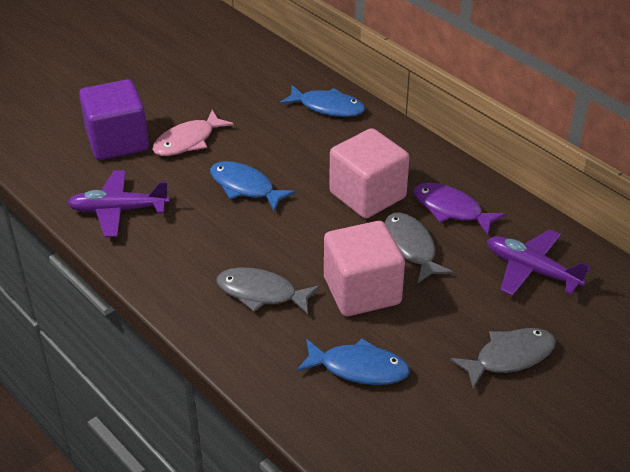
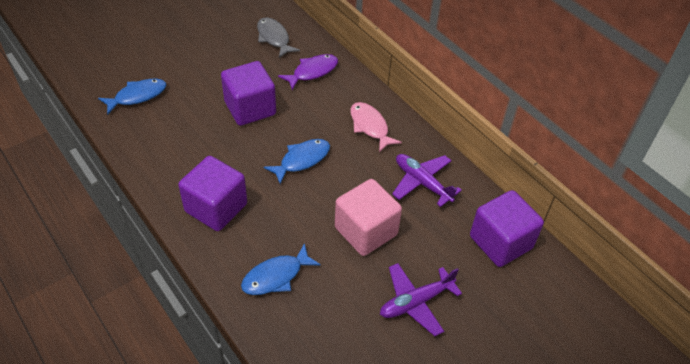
grey fish: 3 -> 1
pink cube: 2 -> 1
purple cube: 1 -> 3

